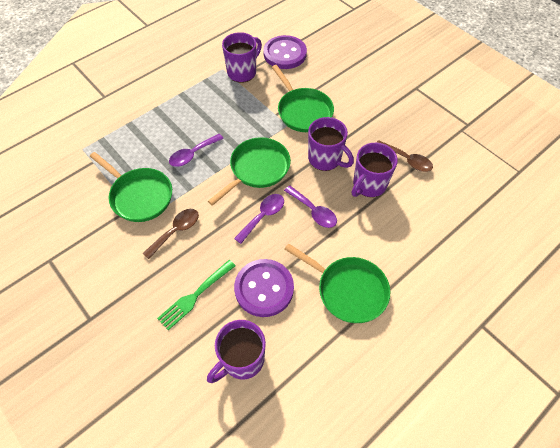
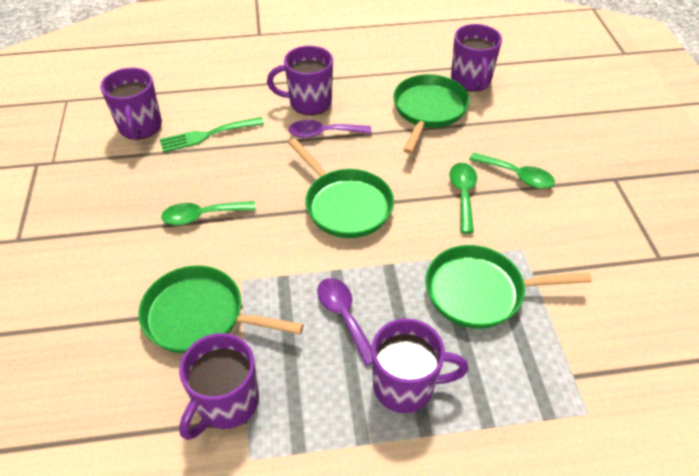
brown spoon: 2 -> 0
green spoon: 0 -> 3
purple button: 2 -> 0
purple mug: 4 -> 5
purple spoon: 3 -> 2

